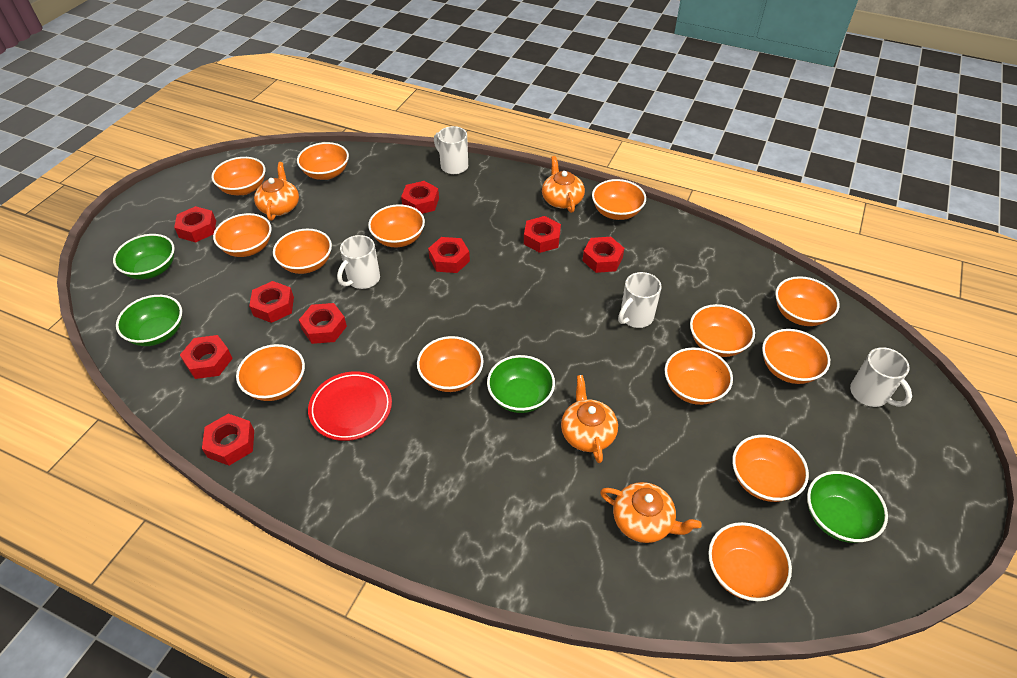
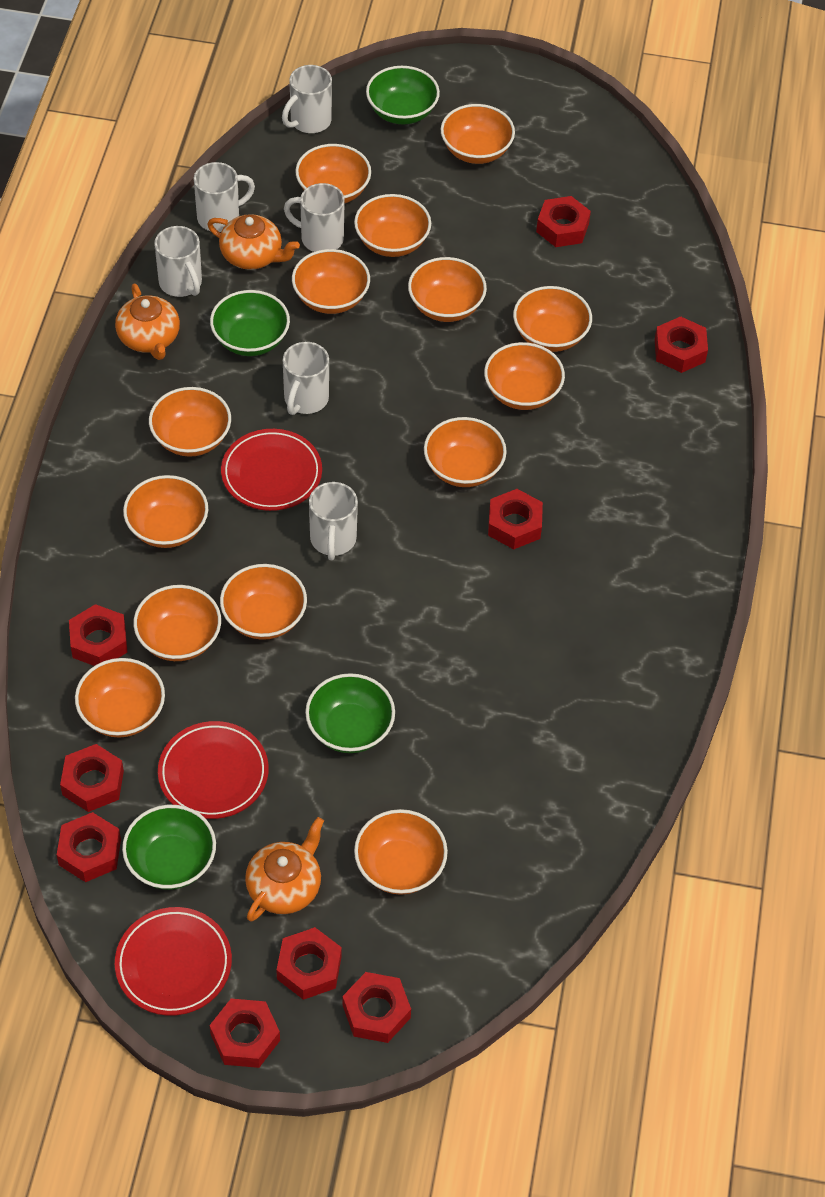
orange teapot: 4 -> 3
red plate: 1 -> 3
white mug: 4 -> 6

